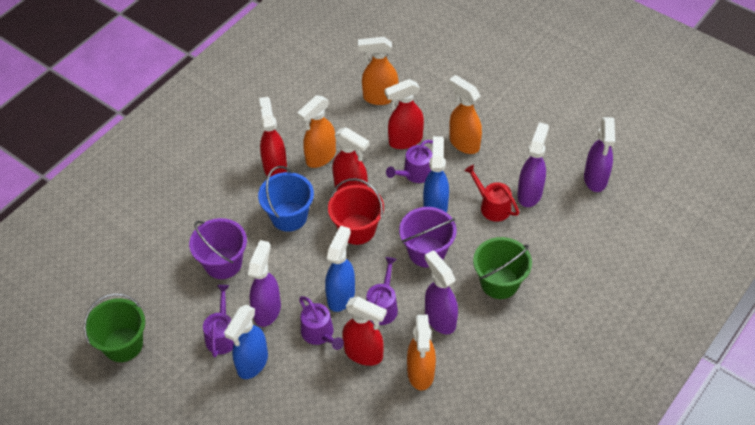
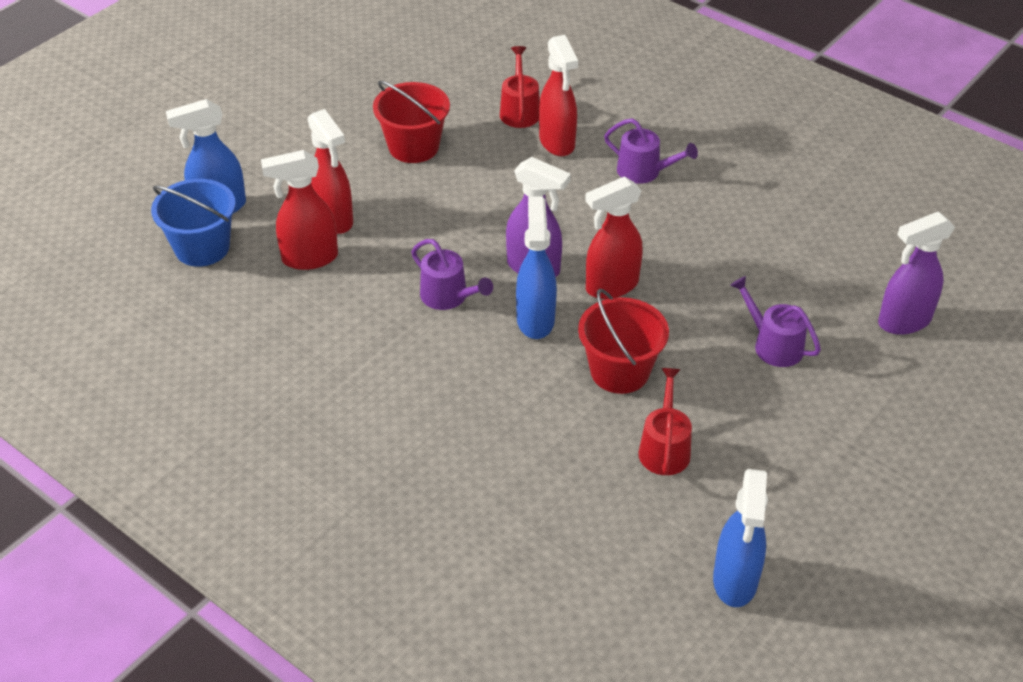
green bucket: 2 -> 0
orange spray bottle: 4 -> 0
purple bucket: 2 -> 0
purple spray bottle: 4 -> 2
purple watering can: 4 -> 3
red bucket: 1 -> 2
red watering can: 1 -> 2

